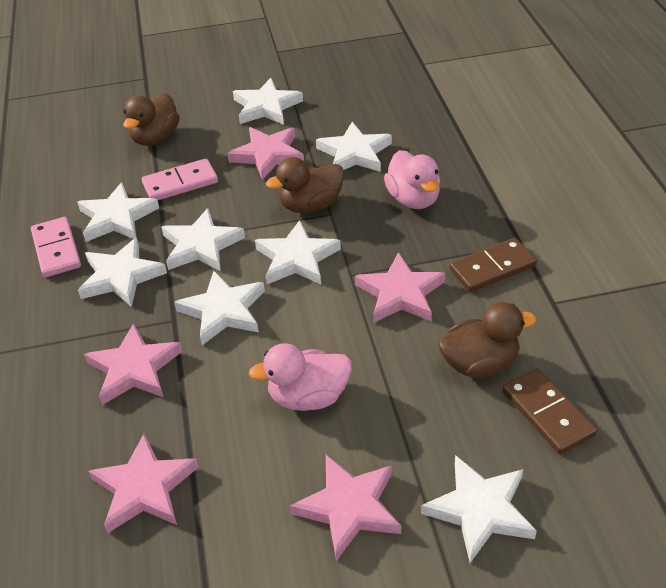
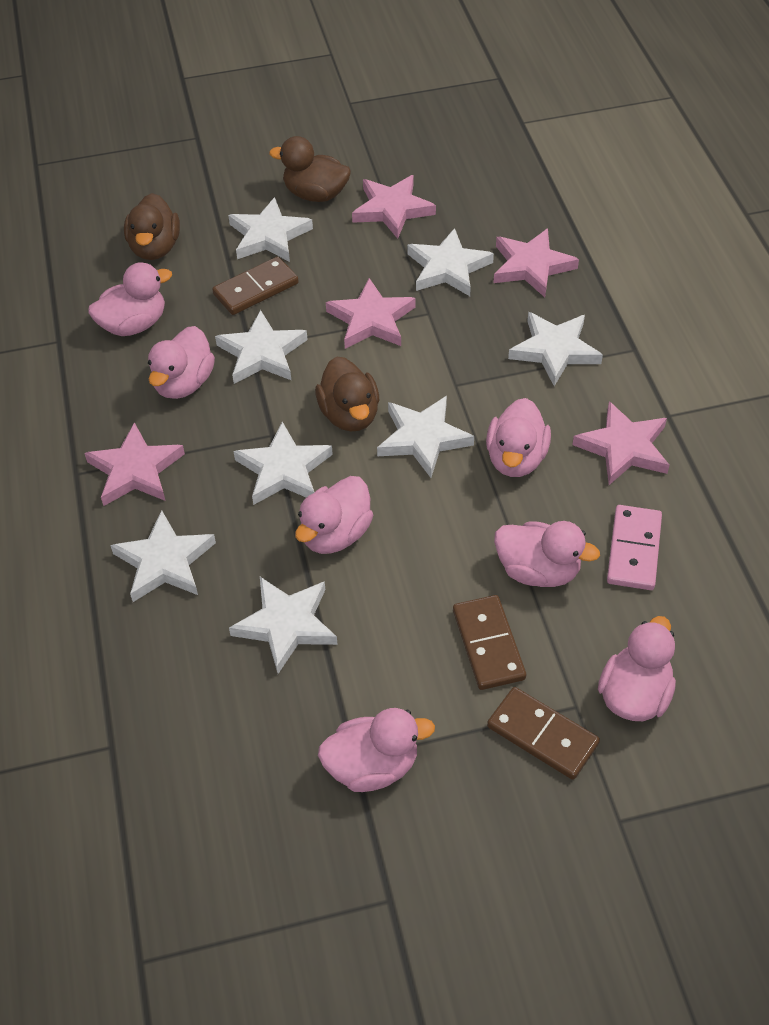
brown domino: 2 -> 3
pink domino: 2 -> 1
pink duck: 2 -> 7

